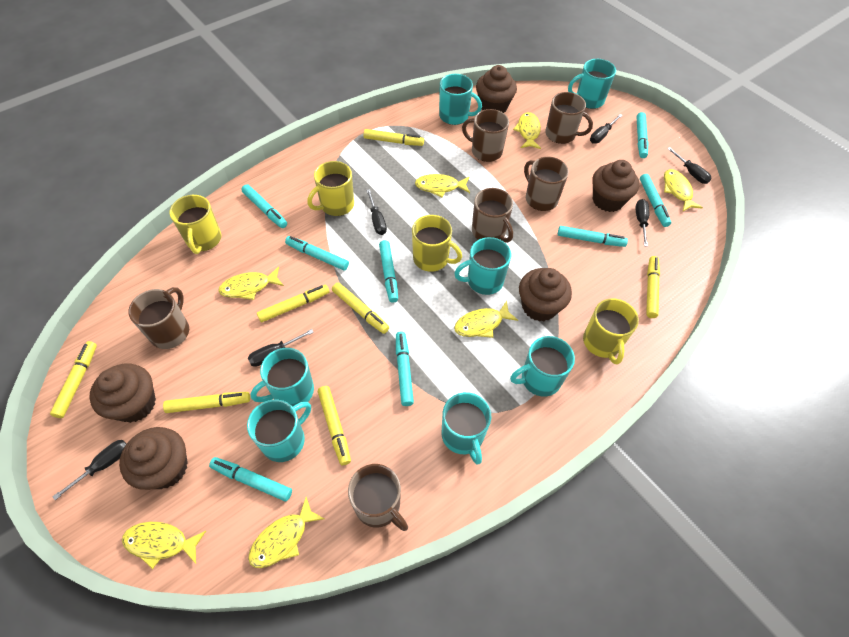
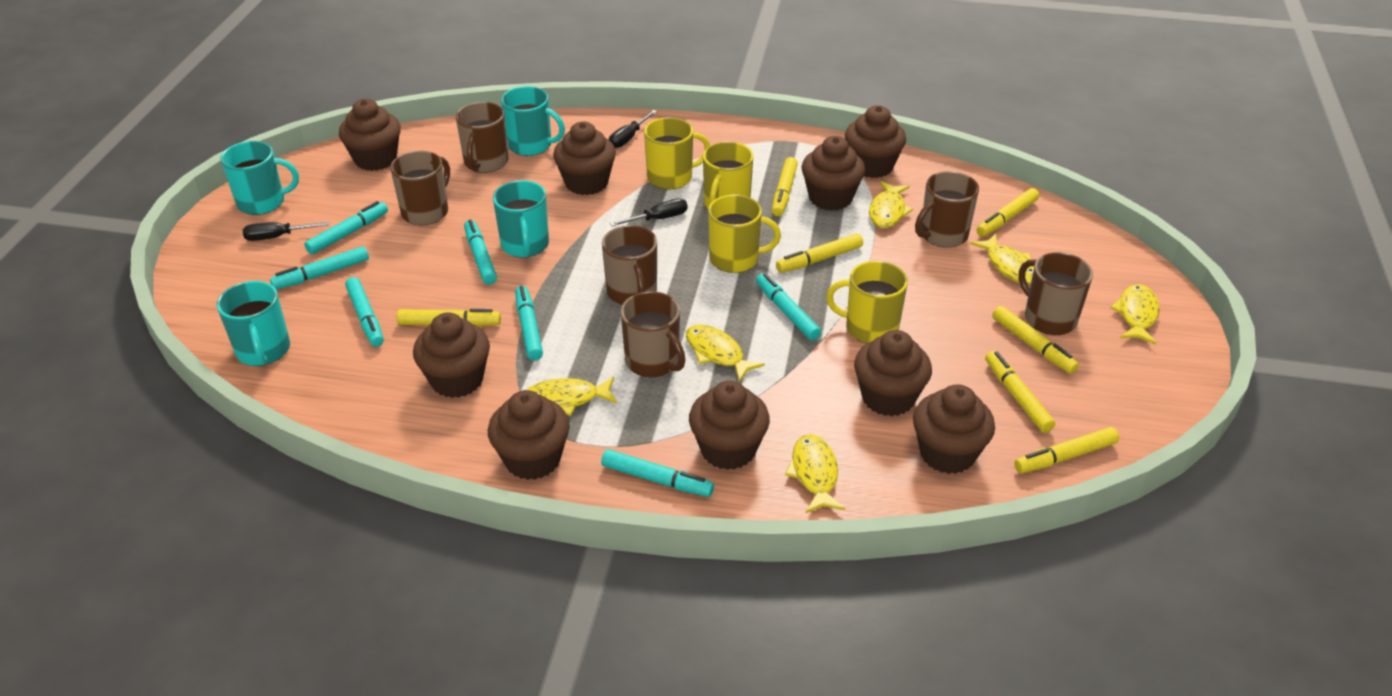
black screwdriver: 6 -> 3
brown cupcake: 5 -> 9
turquoise marker: 8 -> 7
turquoise mug: 7 -> 4
yellow fish: 7 -> 6

